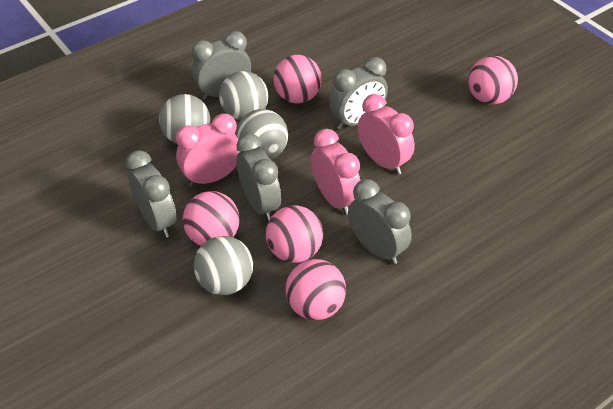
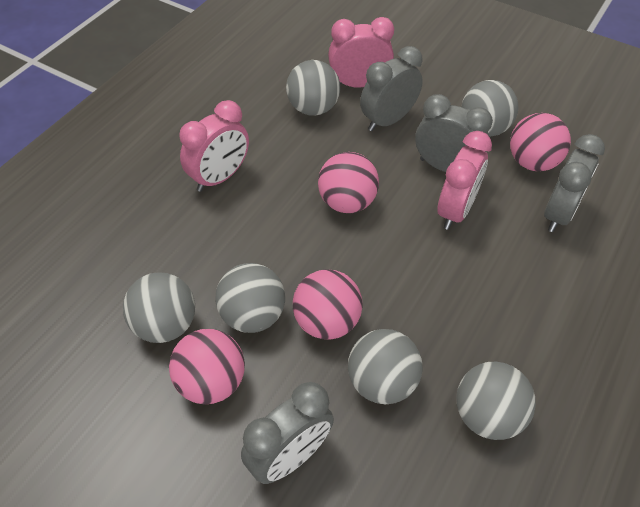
grey ball: 4 -> 6
grey clock: 5 -> 4
pink ball: 5 -> 4

